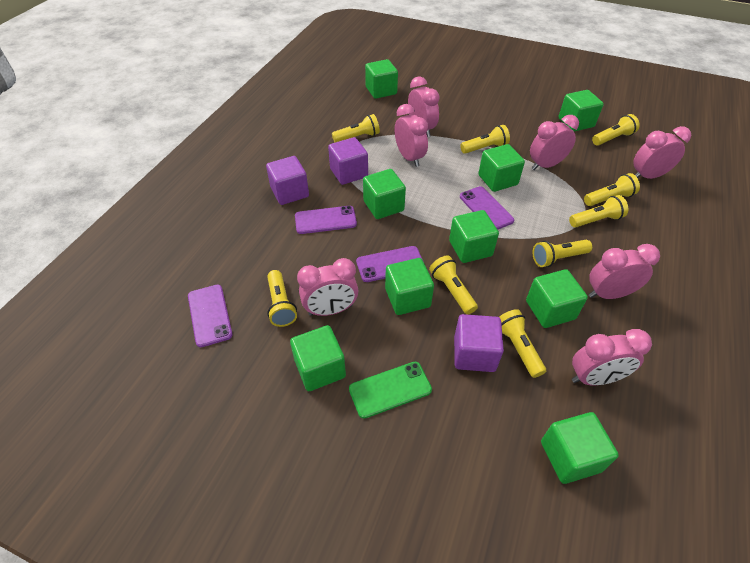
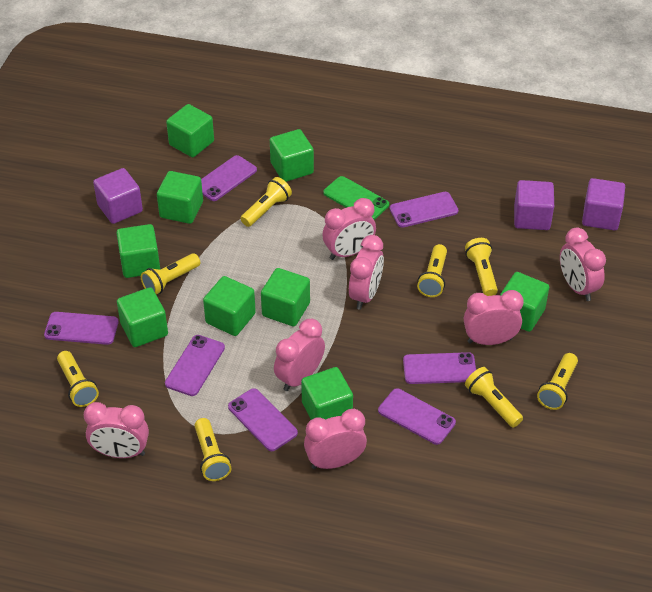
purple phone: 4 -> 7
yellow flashlight: 9 -> 8

